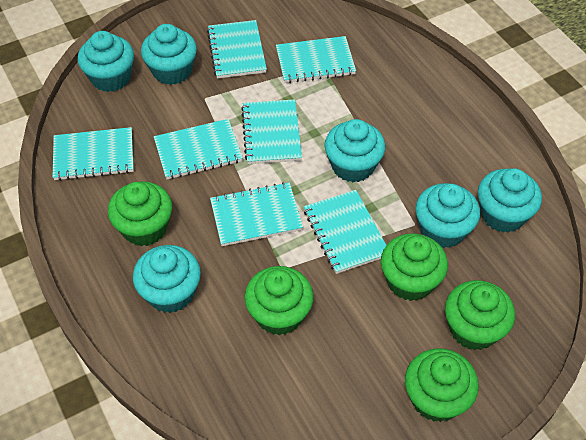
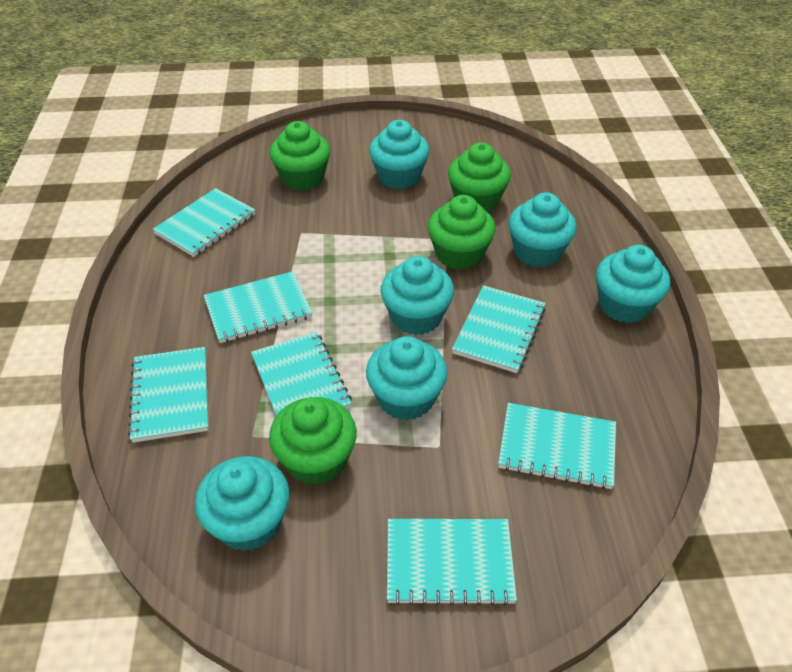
green cupcake: 5 -> 4

